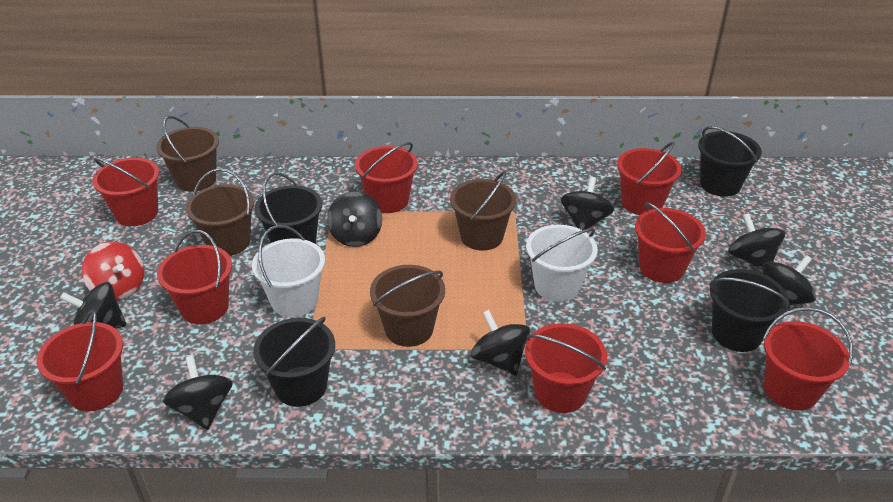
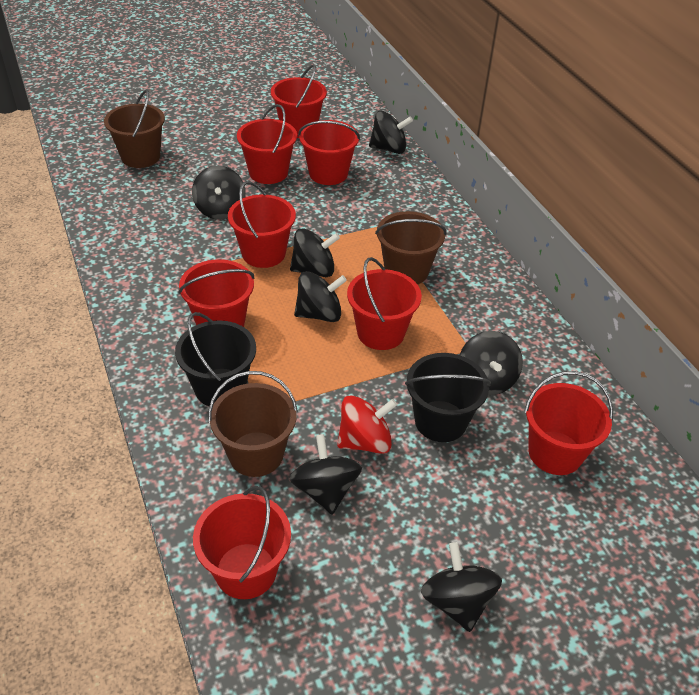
black bucket: 4 -> 2
brown bucket: 4 -> 3
white bucket: 2 -> 0

